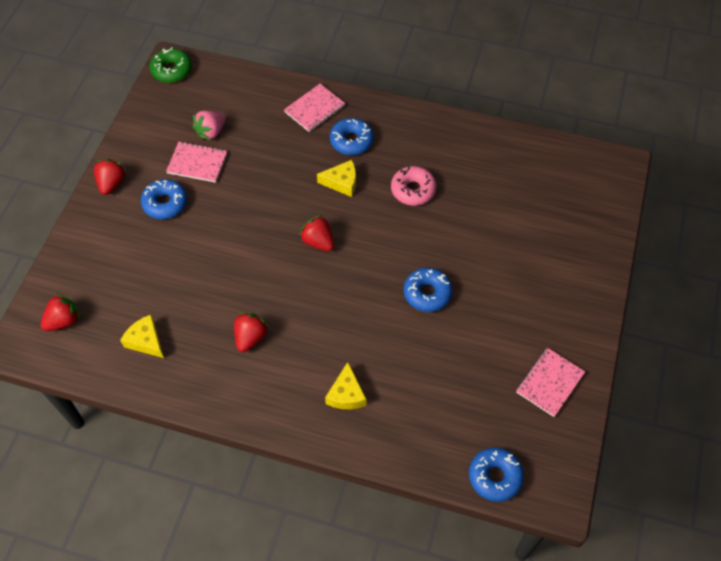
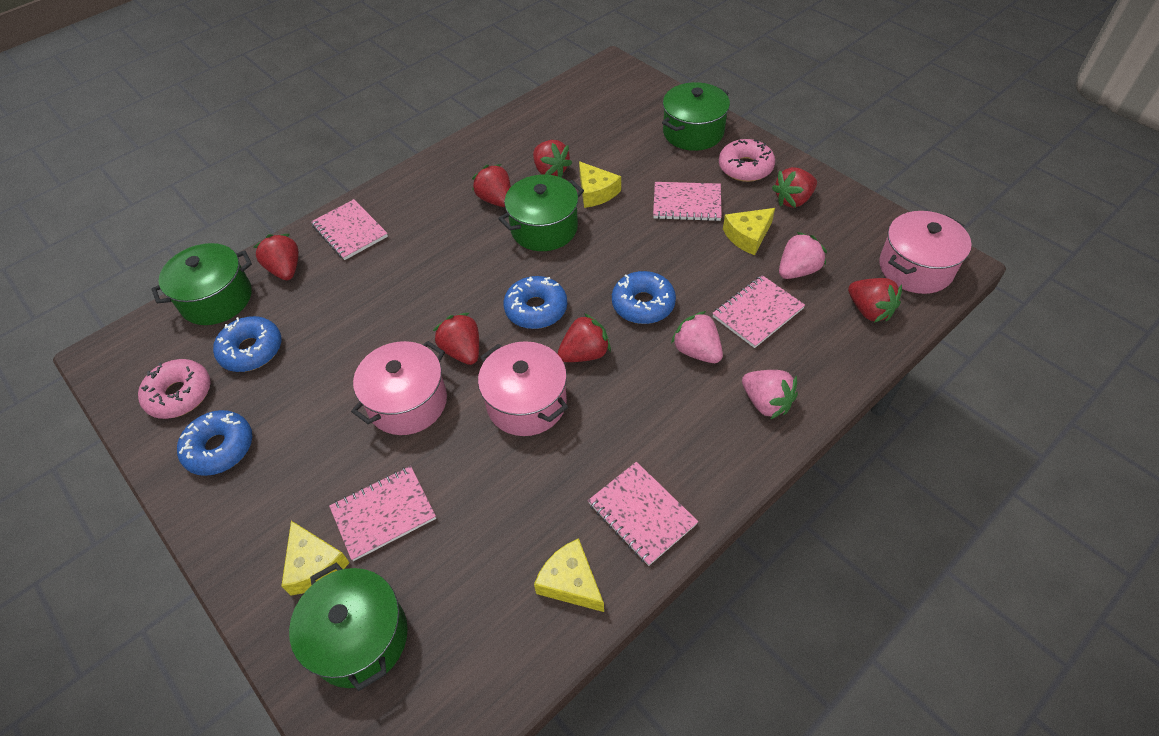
green donut: 1 -> 0
green pot: 0 -> 4
pink donut: 1 -> 2
pink notebook: 3 -> 5
pink pot: 0 -> 3
pink strawberry: 1 -> 3
red strawberry: 4 -> 7
yellow cheese: 3 -> 4

